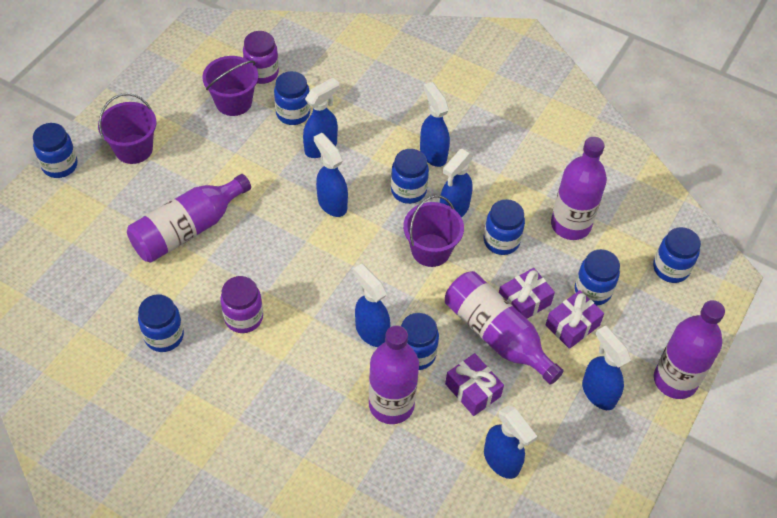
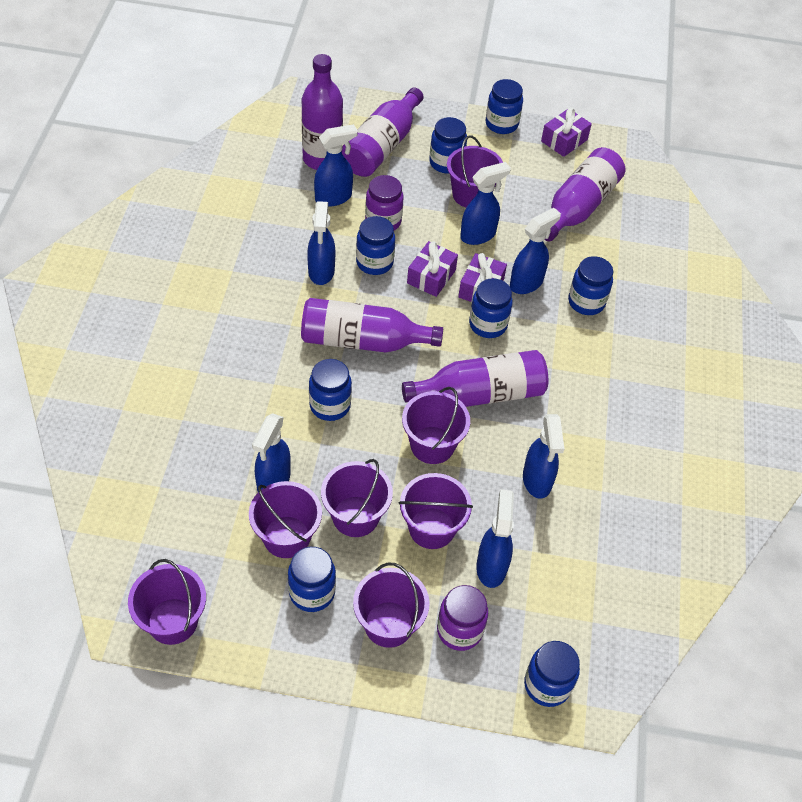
purple bucket: 3 -> 7

